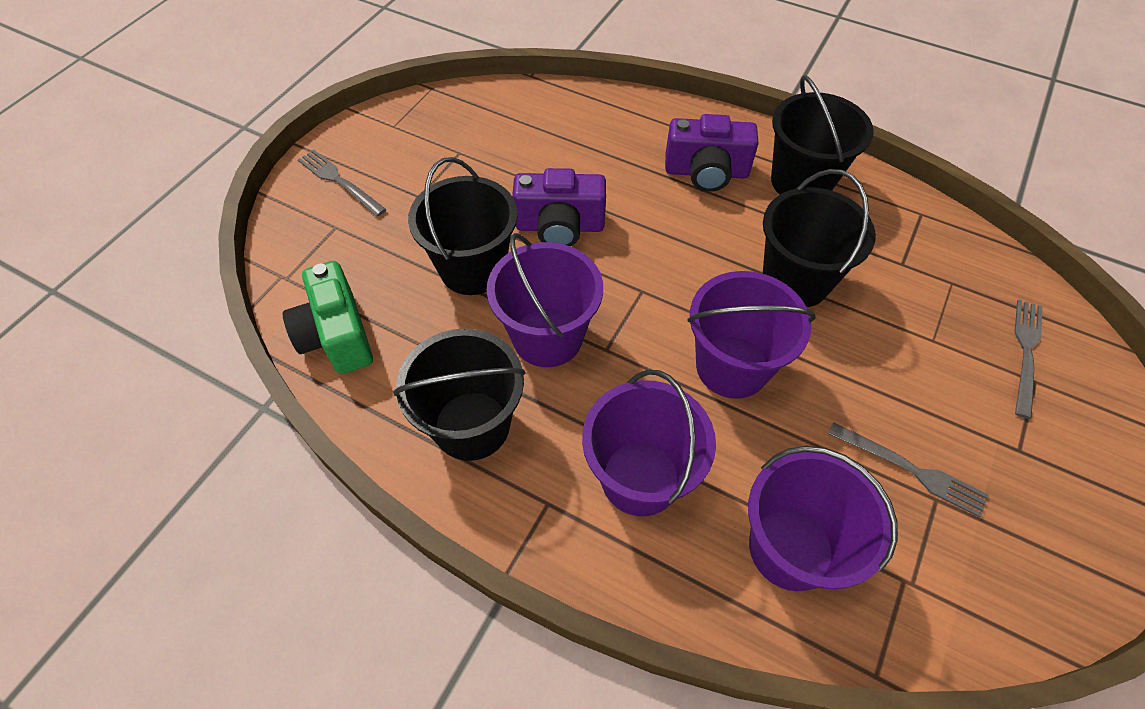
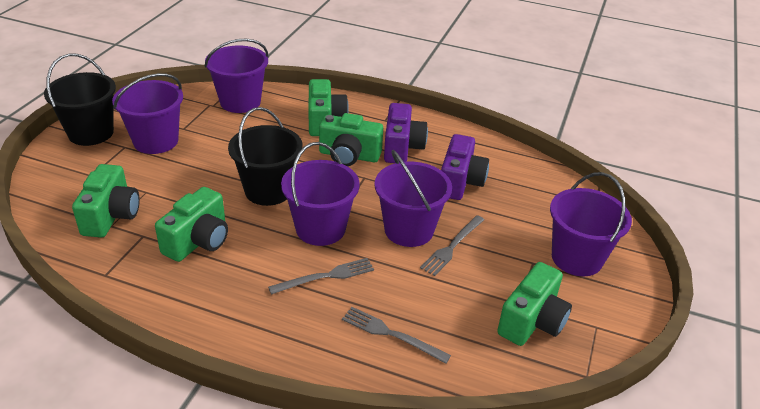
black bucket: 4 -> 2
green camera: 1 -> 5
purple bucket: 4 -> 5

